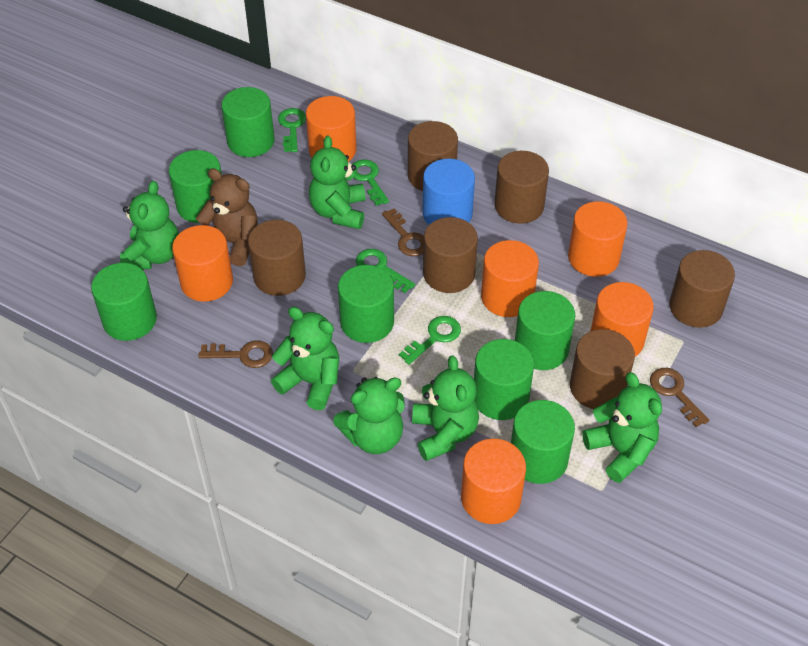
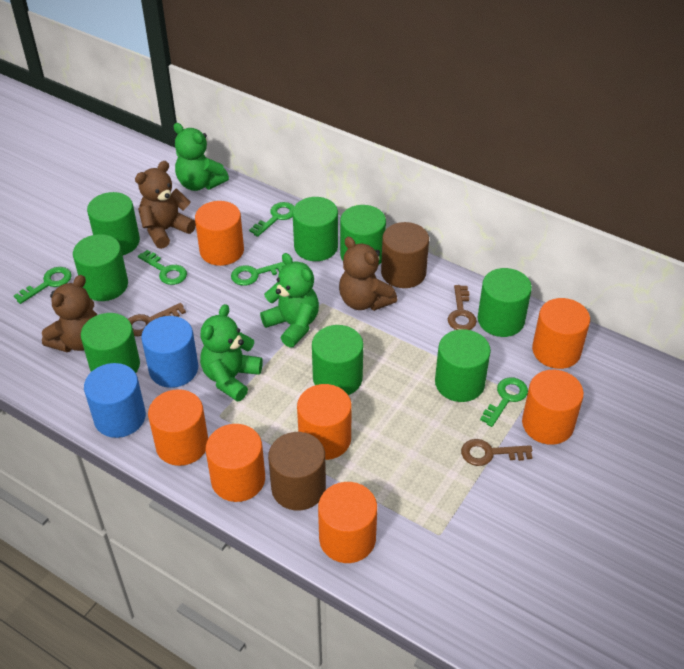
blue cylinder: 1 -> 2
brown cylinder: 6 -> 2
brown teddy bear: 1 -> 3
green cylinder: 7 -> 8
green key: 4 -> 5
green teddy bear: 6 -> 3
orange cylinder: 6 -> 7

